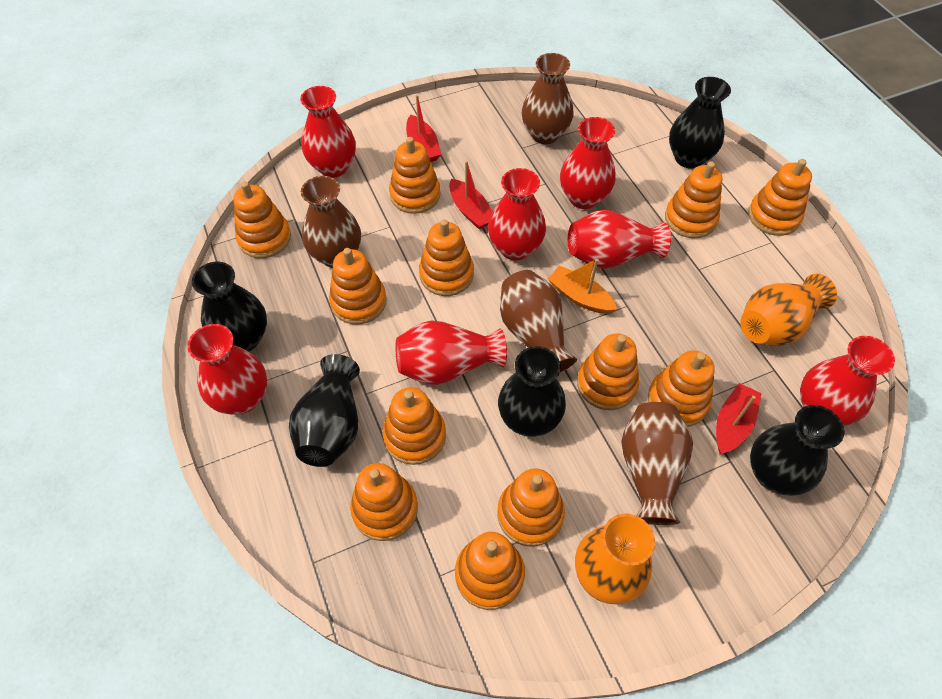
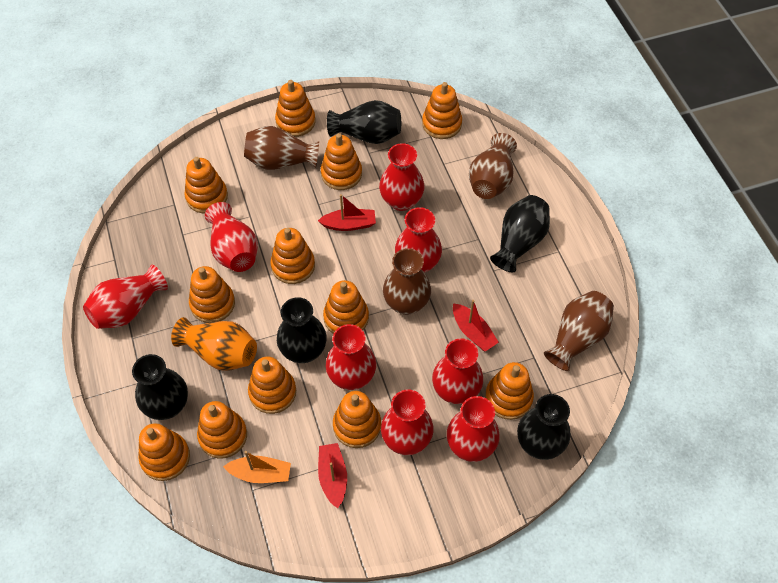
orange vase: 2 -> 1
red vase: 7 -> 8

